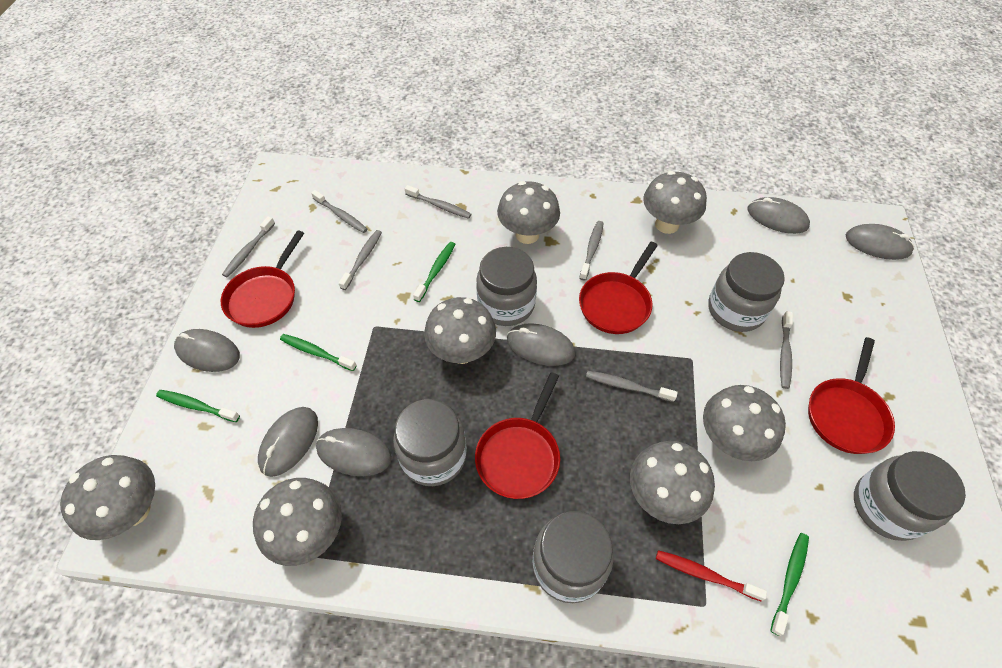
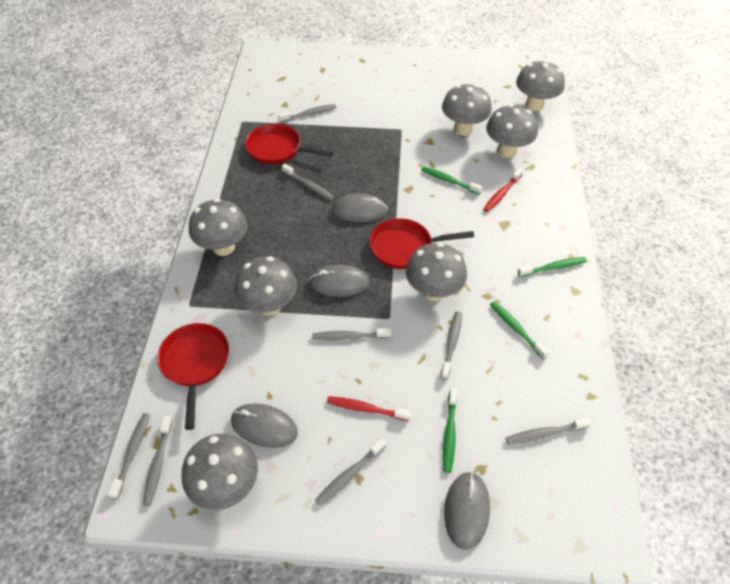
grey jar: 5 -> 0
grey mouse: 6 -> 4
grey toothbrush: 7 -> 8
red pan: 4 -> 3
red toothbrush: 1 -> 2

